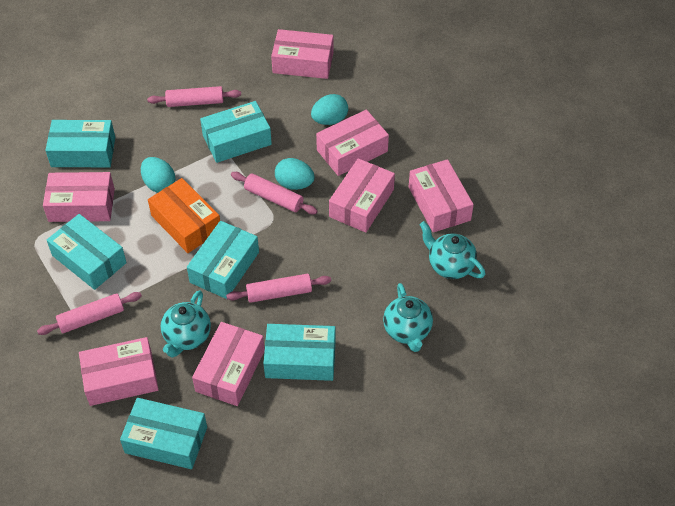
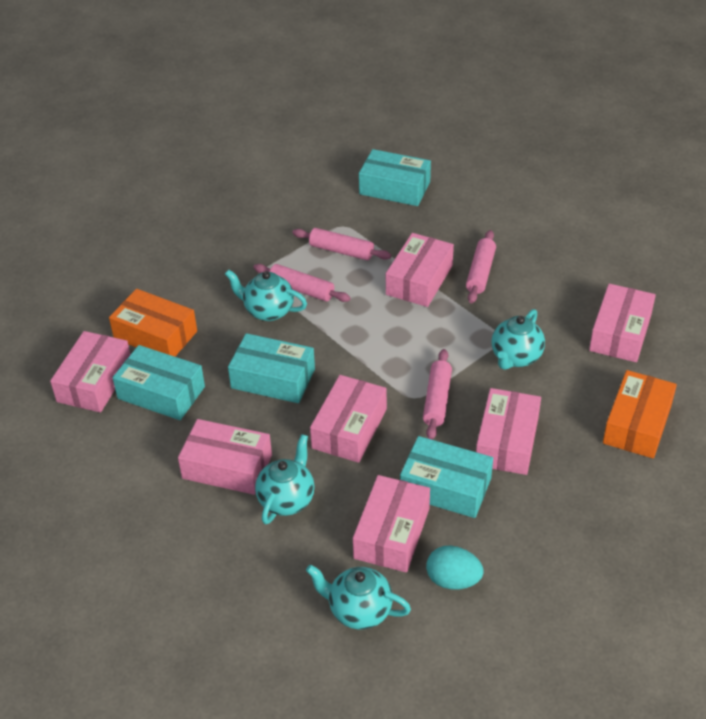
orange box: 1 -> 2
turquoise box: 6 -> 4
turquoise egg: 3 -> 1
turquoise teapot: 3 -> 4

